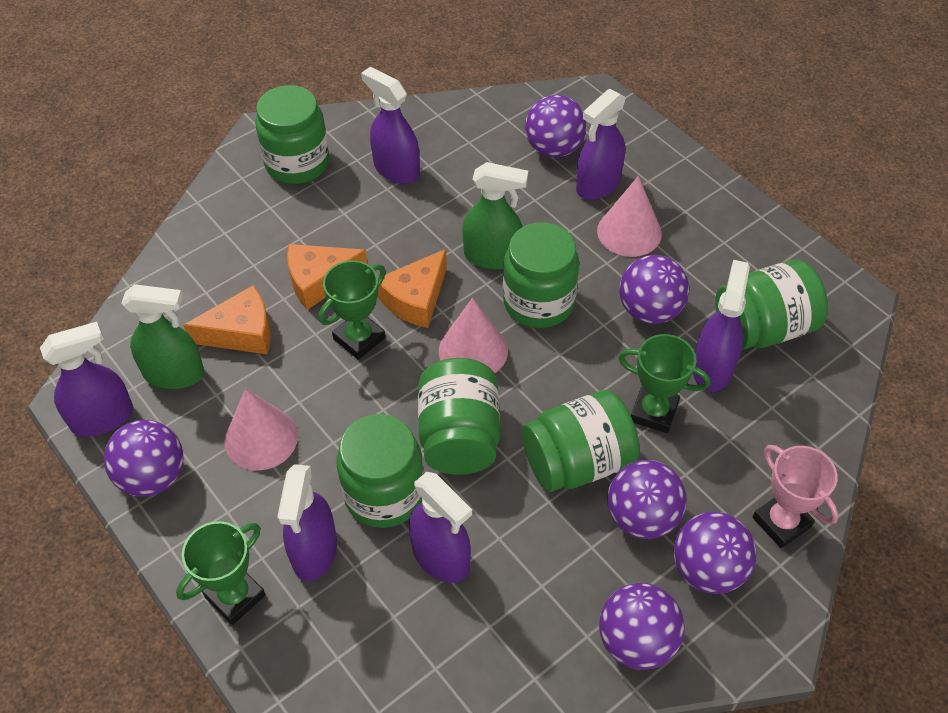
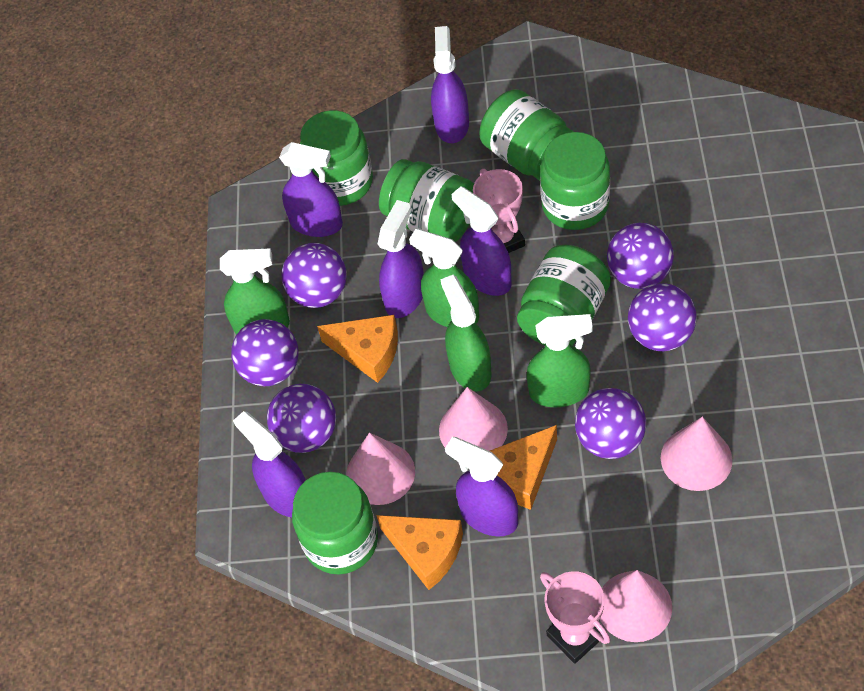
green spray bottle: 2 -> 4
green trophy: 3 -> 0
pink cone: 3 -> 4
pink trophy: 1 -> 2

